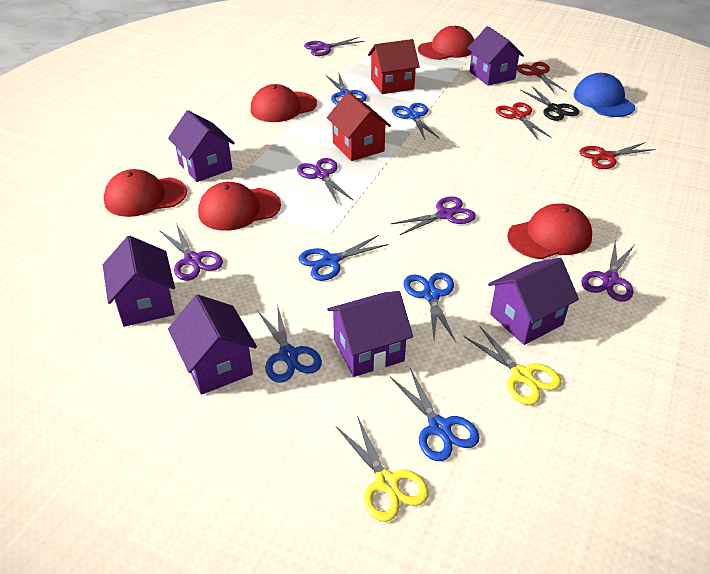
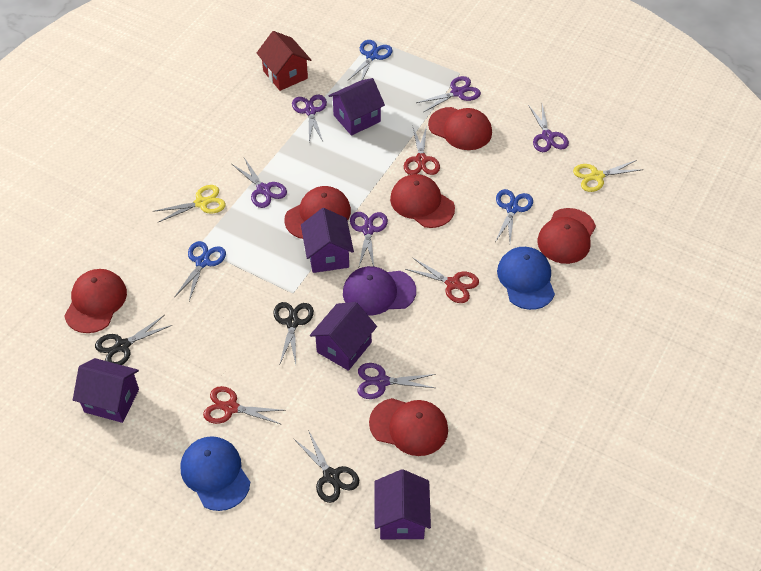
black scissors: 1 -> 3
blue cap: 1 -> 2
blue scissors: 6 -> 3
purple cap: 0 -> 1
purple house: 6 -> 5
purple scissors: 5 -> 6
red cap: 5 -> 6
red house: 2 -> 1

